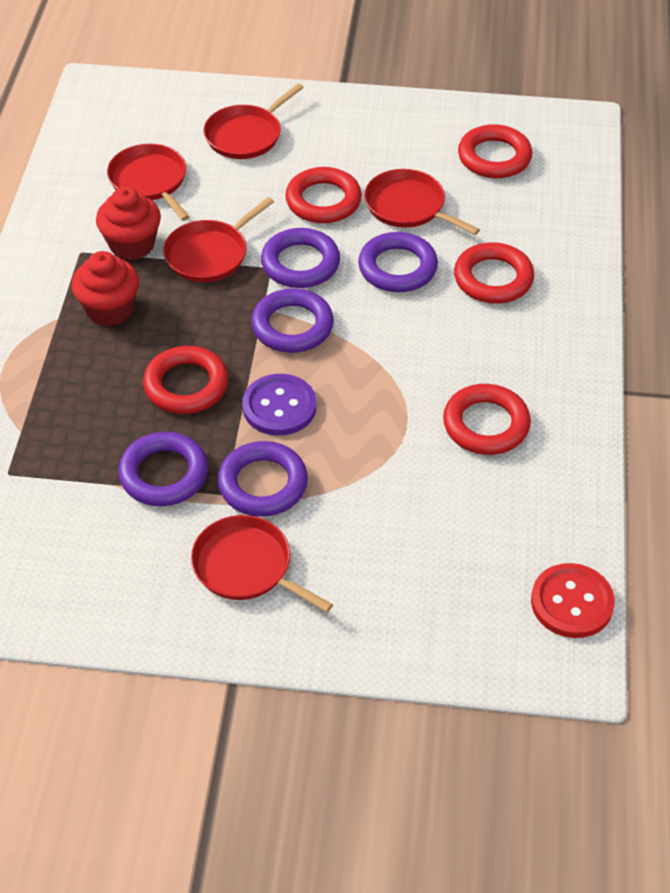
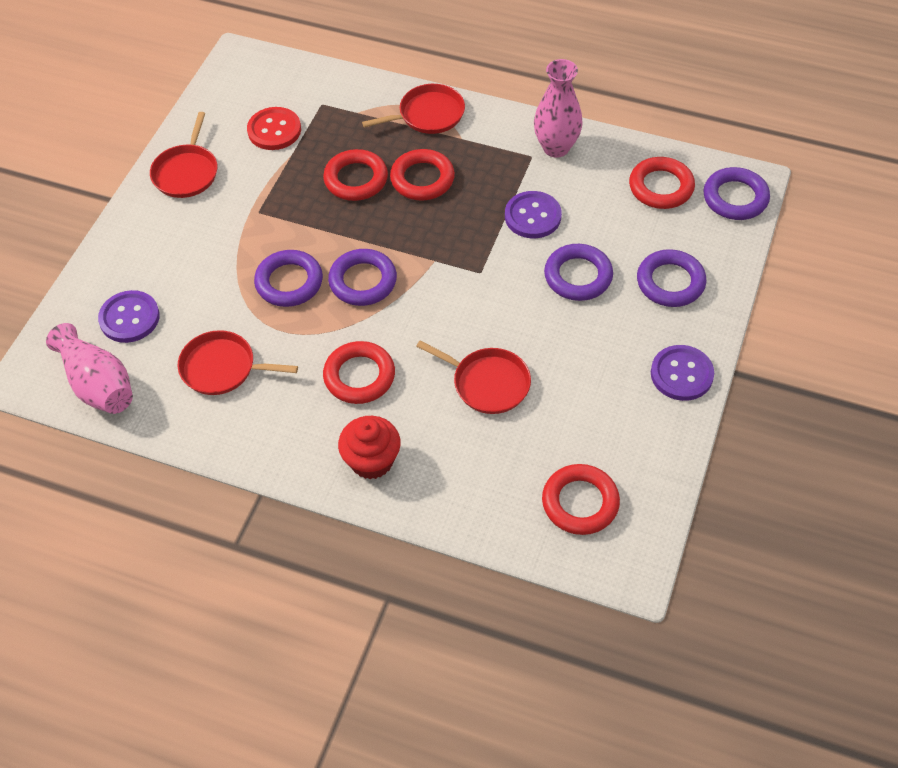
pink vase: 0 -> 2
purple button: 1 -> 3
red cupcake: 2 -> 1
red pan: 5 -> 4

